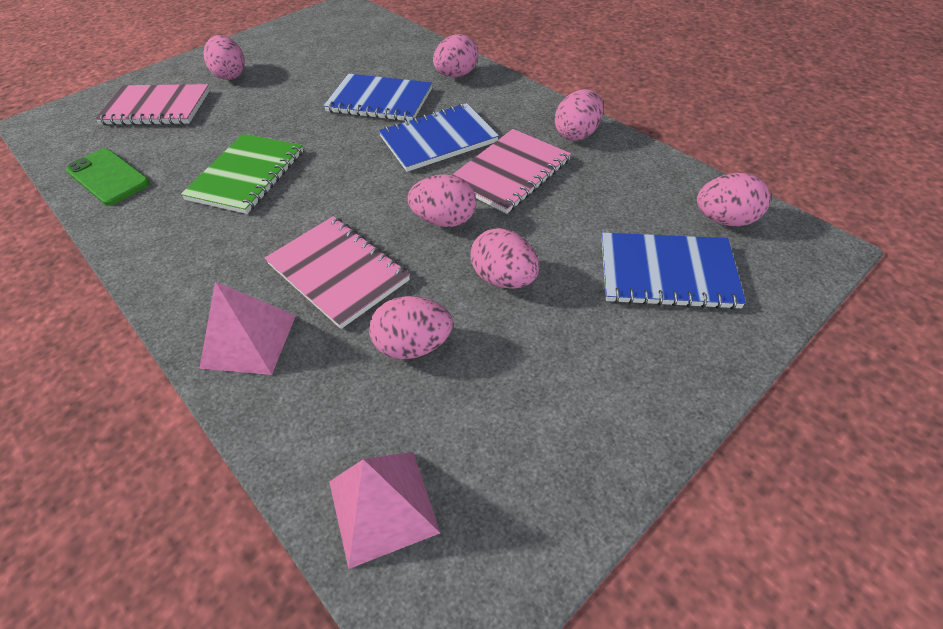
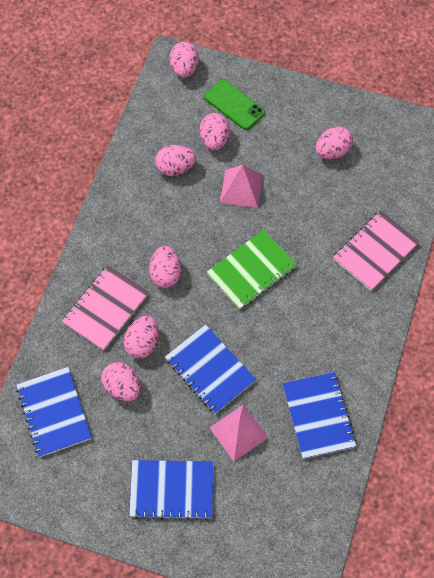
blue notebook: 3 -> 4
pink notebook: 3 -> 2

